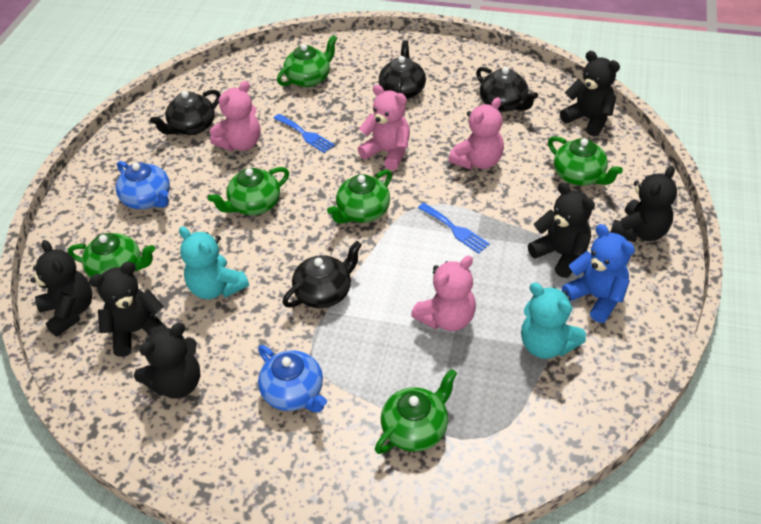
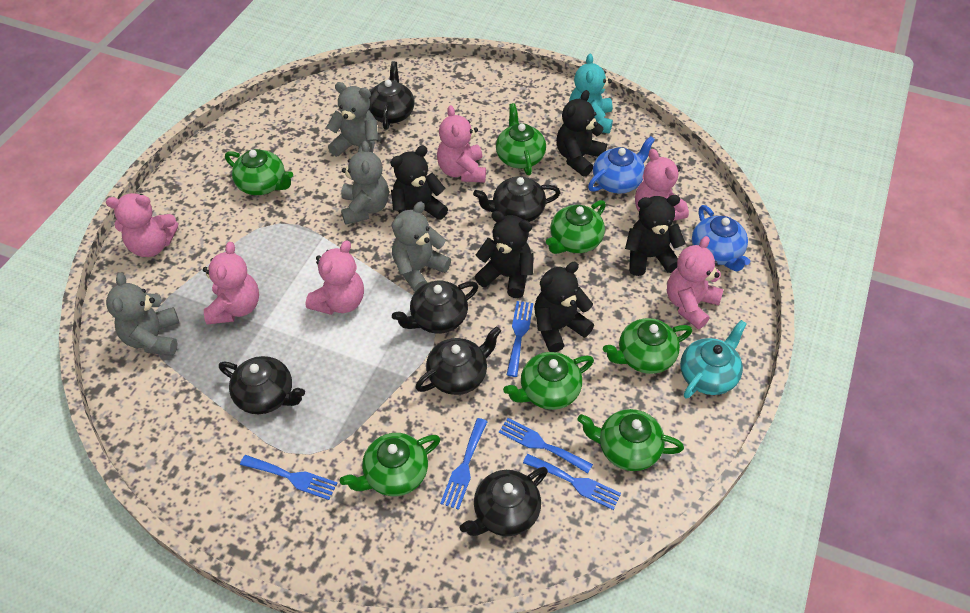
black teapot: 4 -> 6
black teddy bear: 6 -> 5
blue fork: 2 -> 5
blue teddy bear: 1 -> 0
green teapot: 6 -> 7
grey teddy bear: 0 -> 4
pink teddy bear: 4 -> 6
turquoise teapot: 0 -> 1
turquoise teddy bear: 2 -> 1

